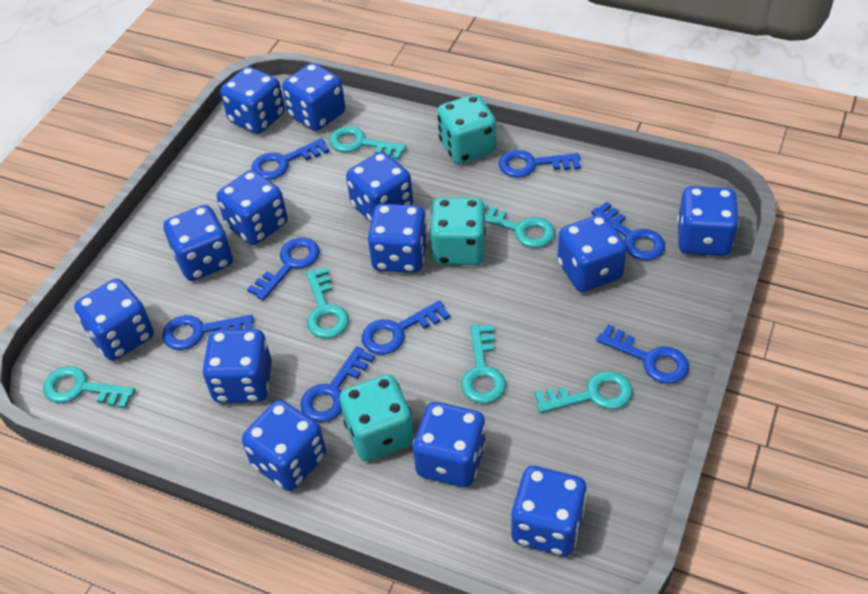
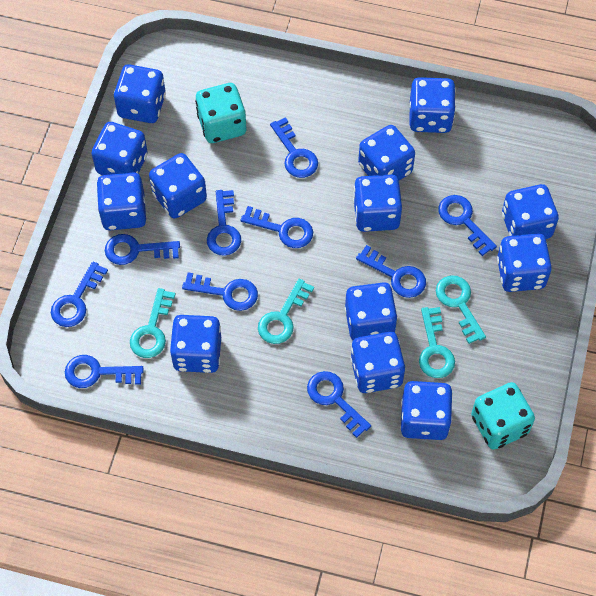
blue key: 8 -> 10
turquoise dice: 3 -> 2
turquoise key: 6 -> 4

